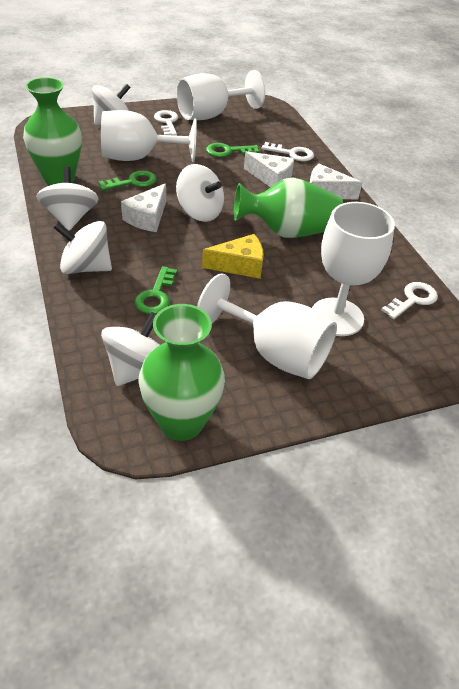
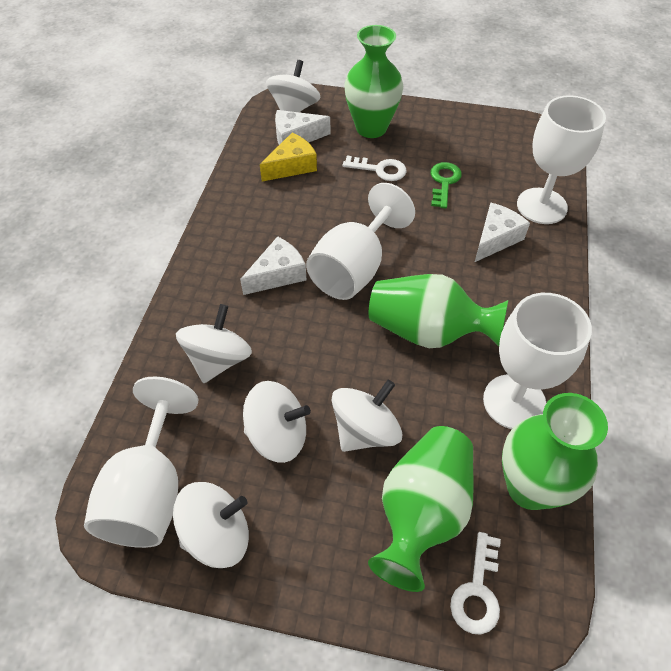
green key: 3 -> 1
green vase: 3 -> 4
white key: 3 -> 2

